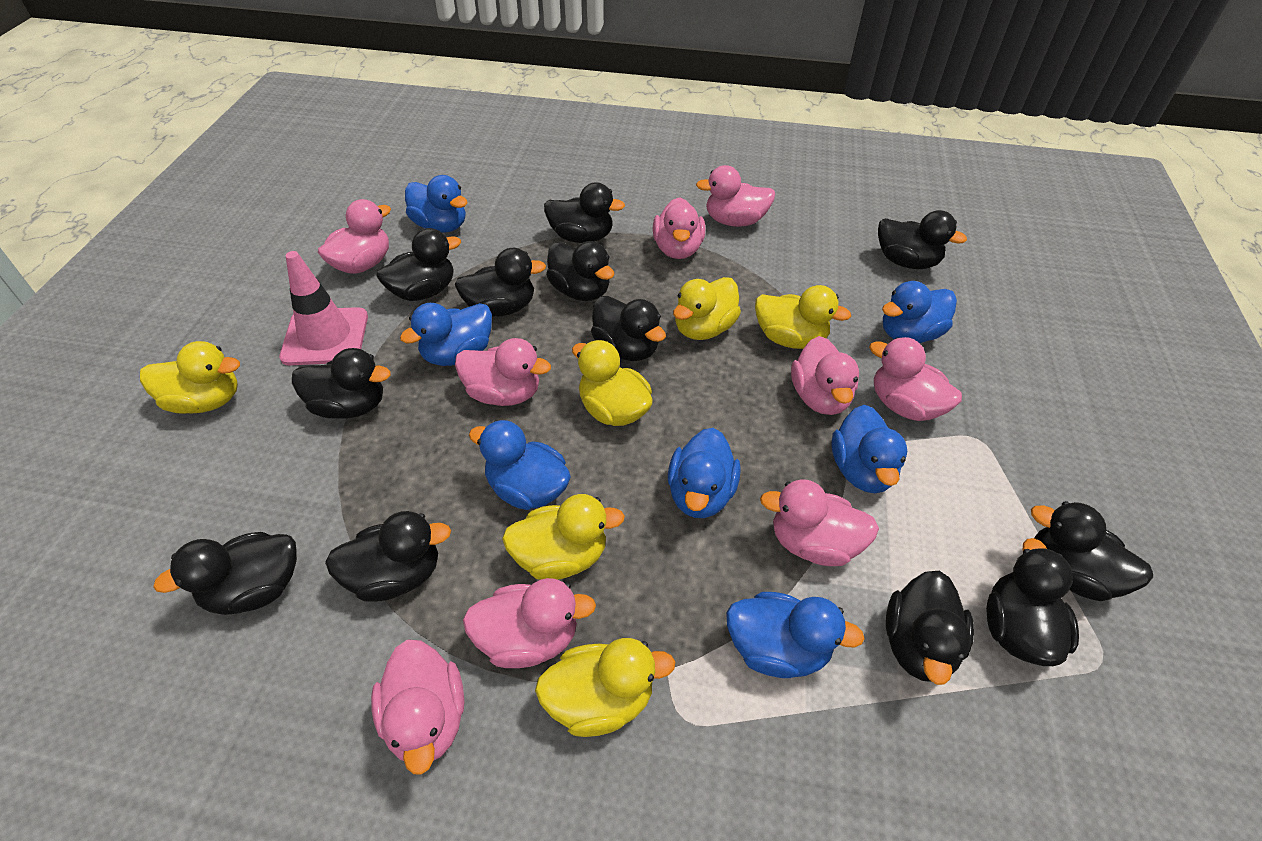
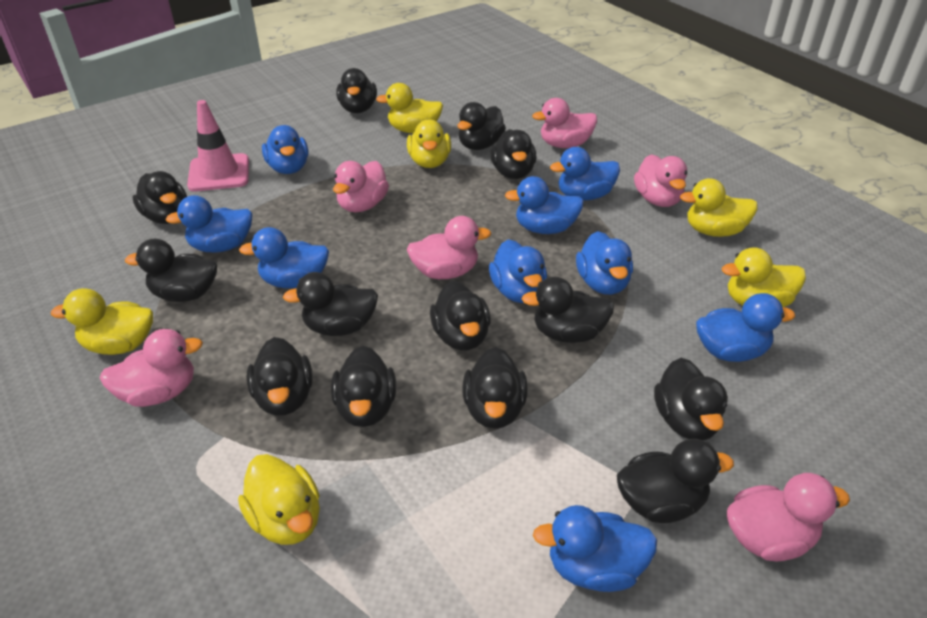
black duck: 12 -> 13
blue duck: 7 -> 9
pink duck: 9 -> 6

